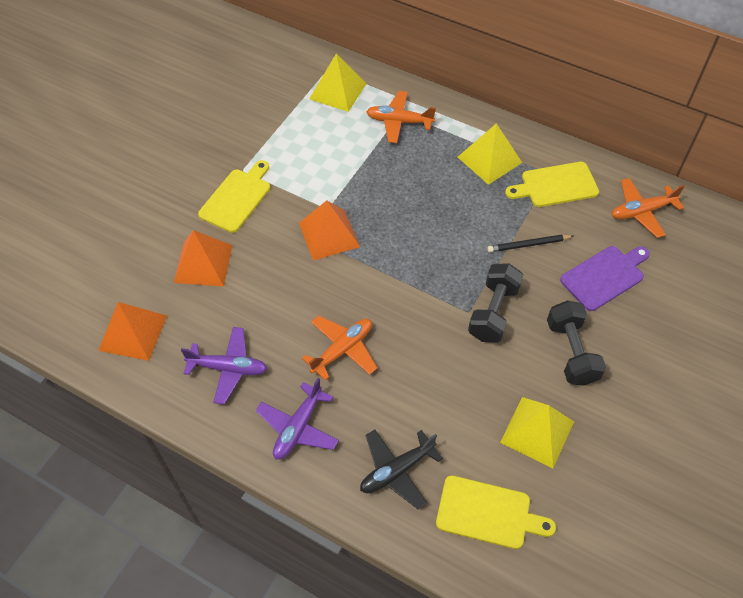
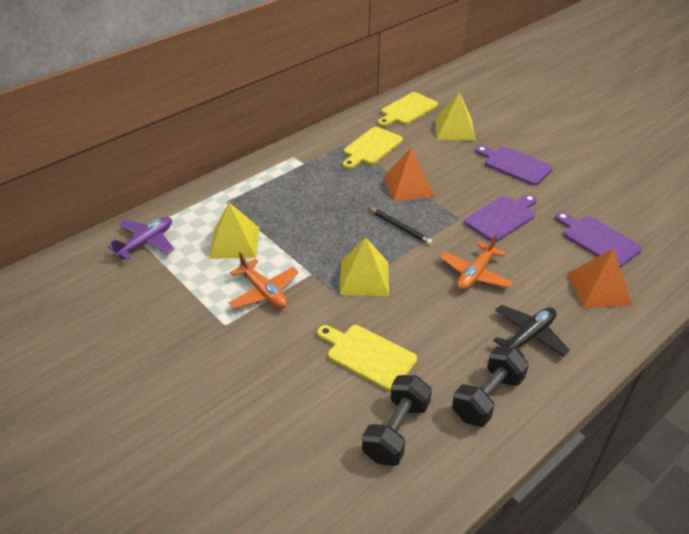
orange plane: 3 -> 2
orange pyramid: 3 -> 2
purple cutting board: 1 -> 3
purple plane: 2 -> 1

